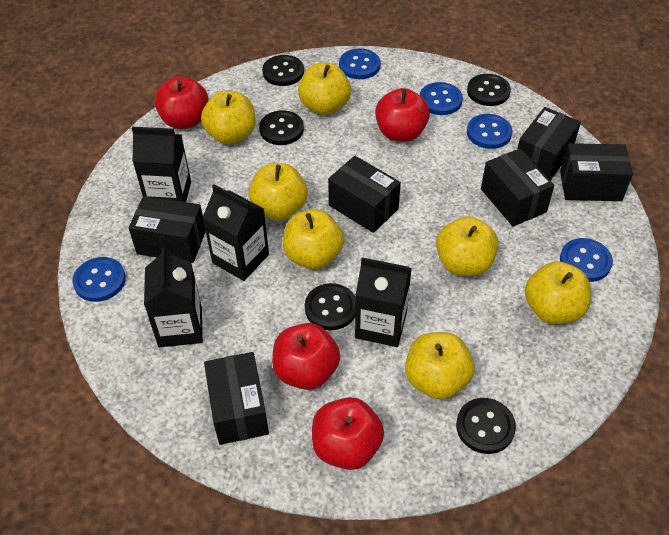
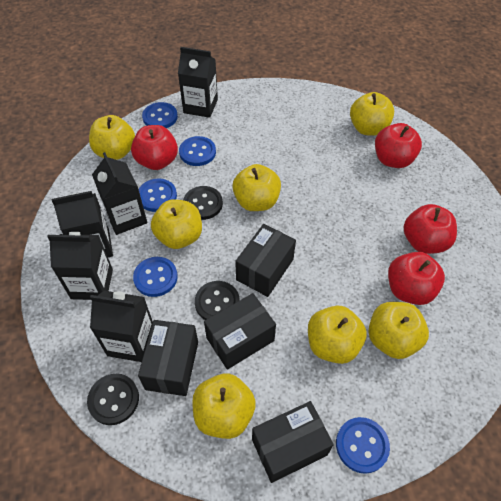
black box: 6 -> 4
black button: 5 -> 3
black carton: 4 -> 5

